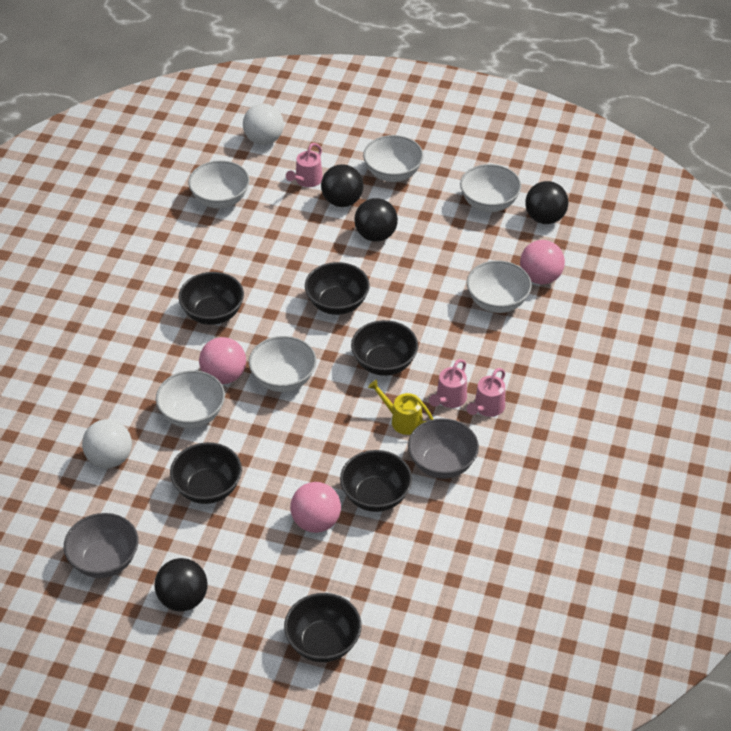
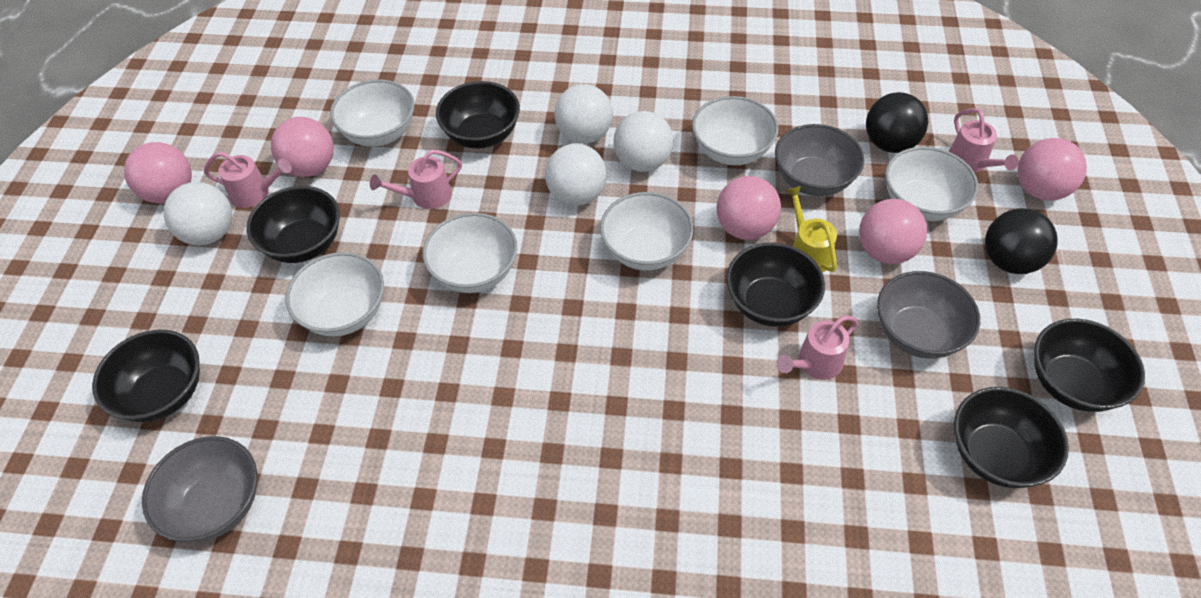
black ball: 4 -> 2
grey bowl: 2 -> 3
pink ball: 3 -> 5
pink watering can: 3 -> 4
white ball: 2 -> 4

